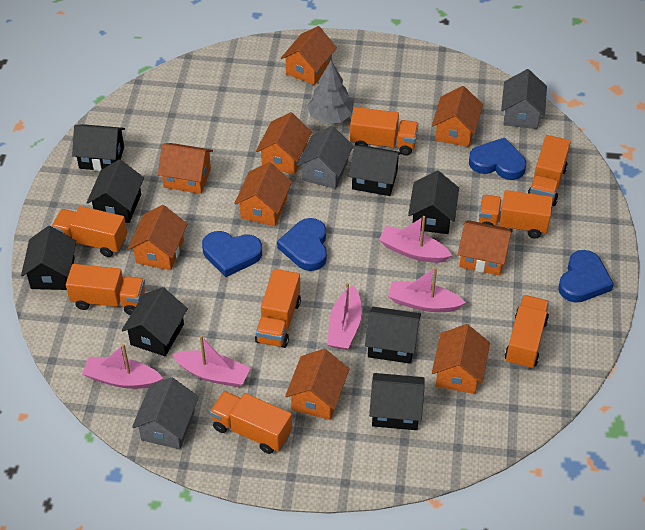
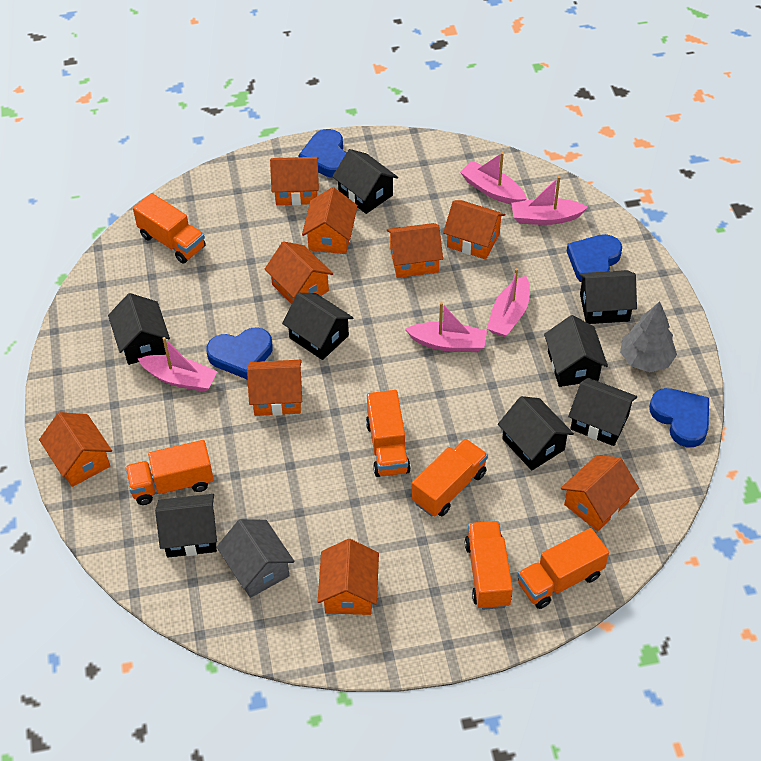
grey house: 3 -> 1
orange truck: 8 -> 6

